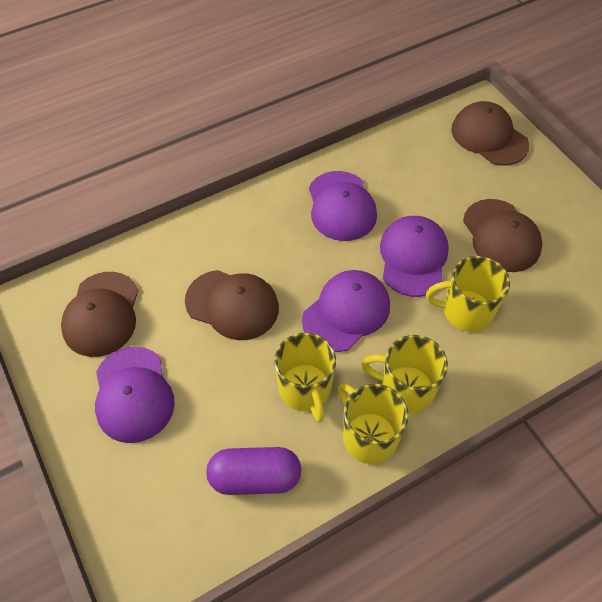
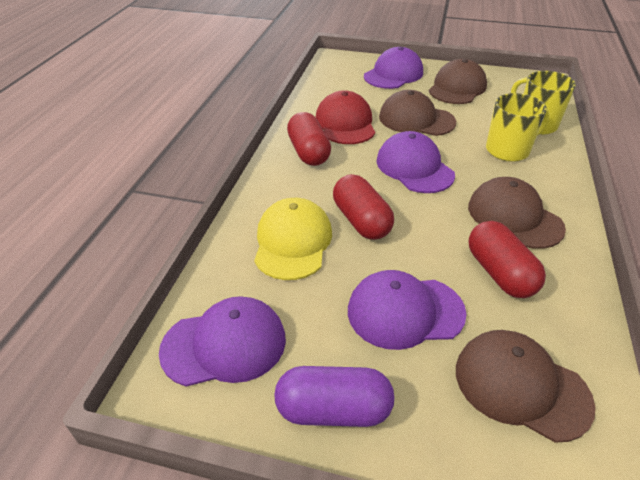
red cap: 0 -> 1
red capsule: 0 -> 3
yellow cap: 0 -> 1
yellow mug: 4 -> 2

